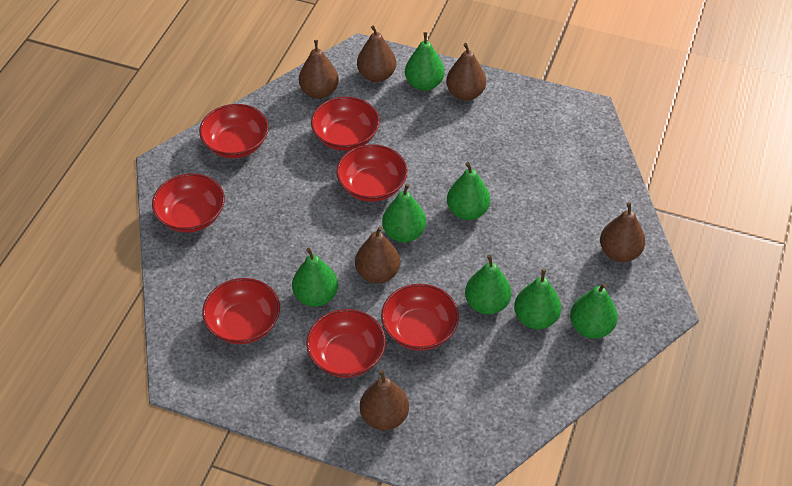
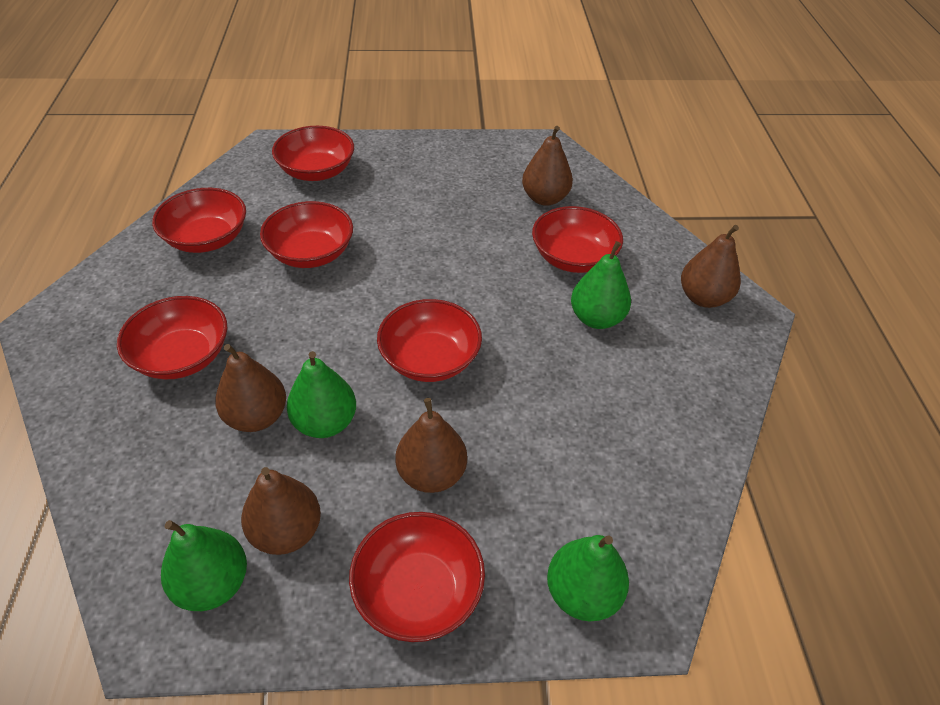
brown pear: 6 -> 5
green pear: 7 -> 4

